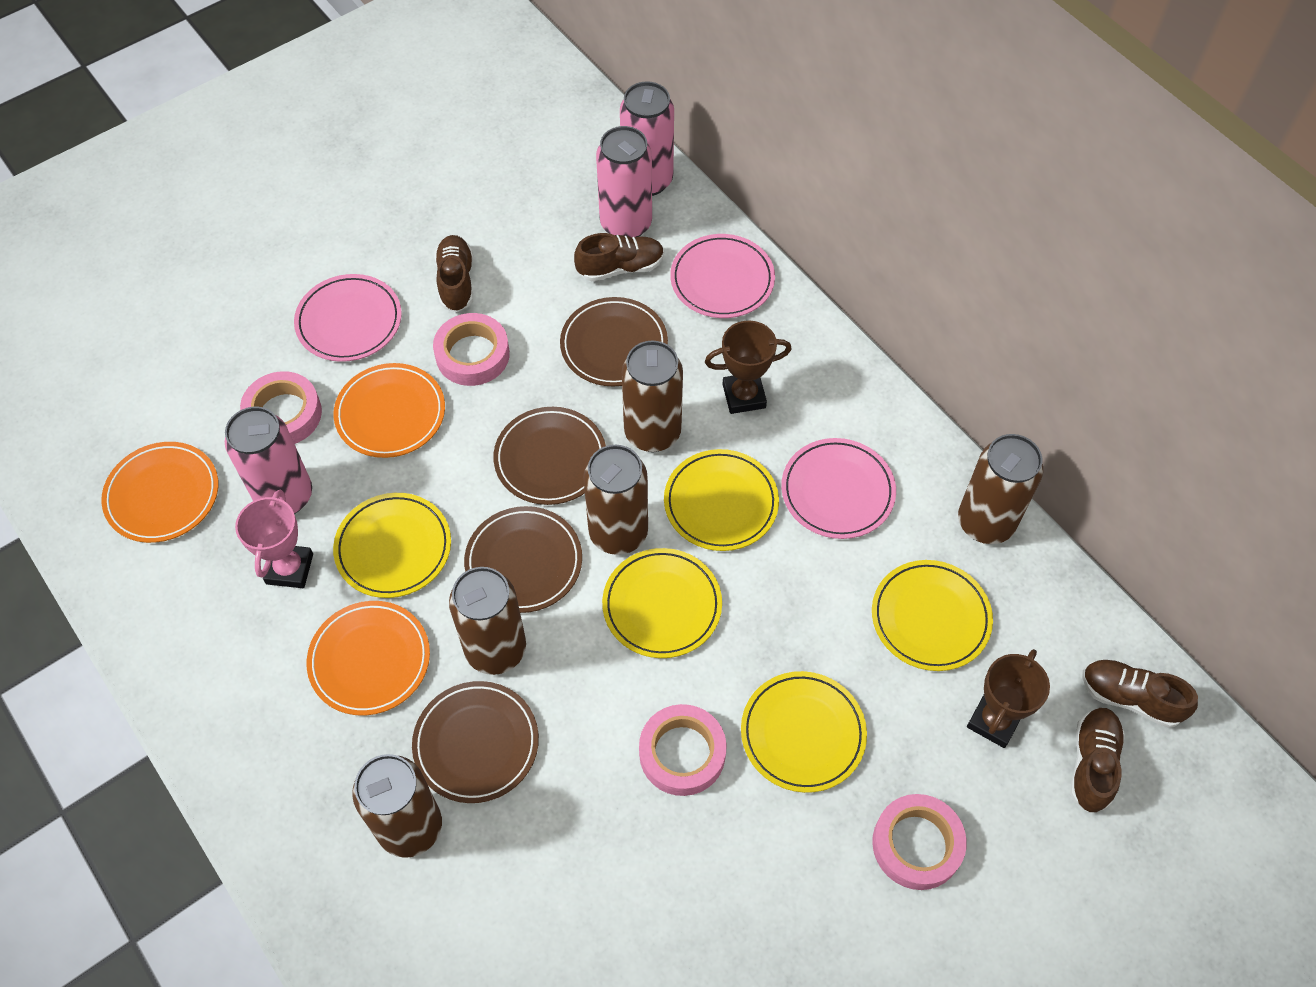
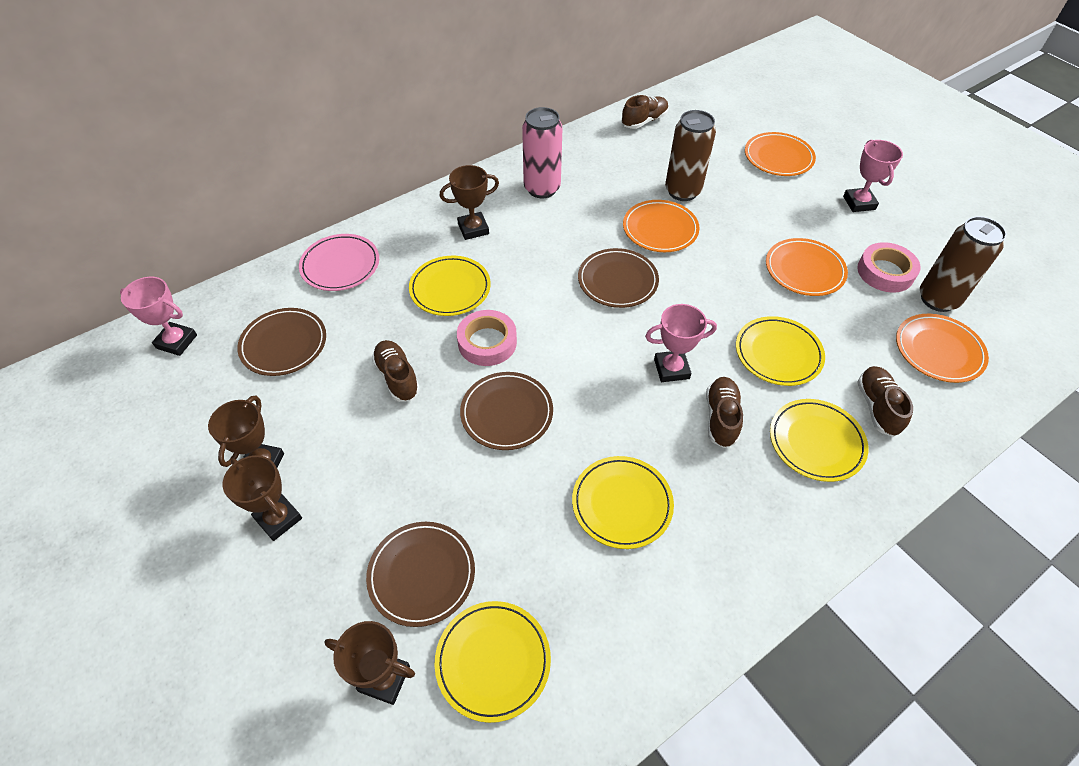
brown can: 5 -> 2
brown trophy: 2 -> 4
orange plate: 3 -> 4
pink can: 3 -> 1
pink plate: 3 -> 1
pink tape: 4 -> 2
pink trophy: 1 -> 3

